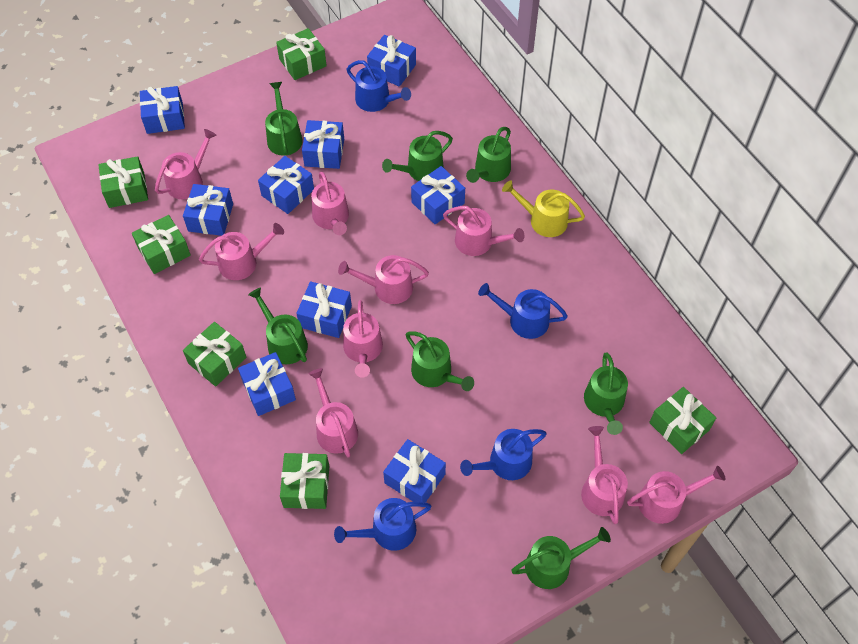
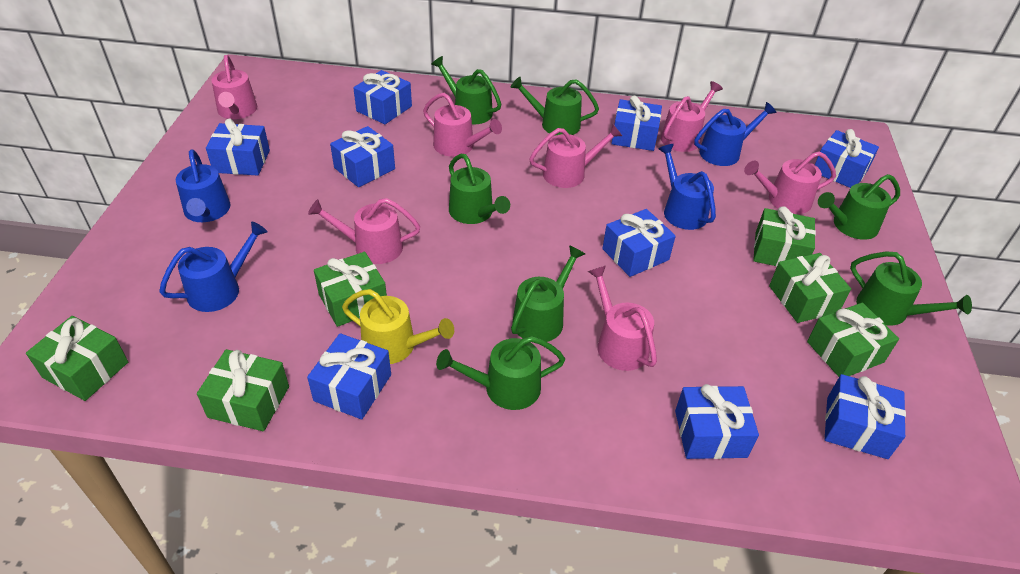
pink watering can: 9 -> 7

